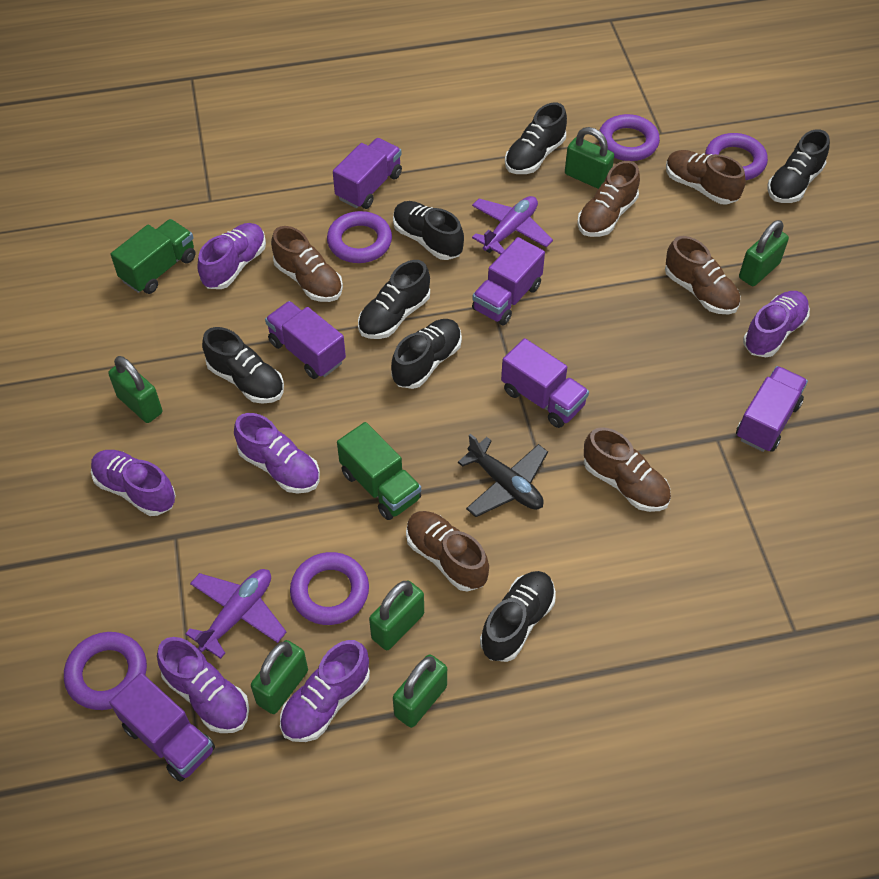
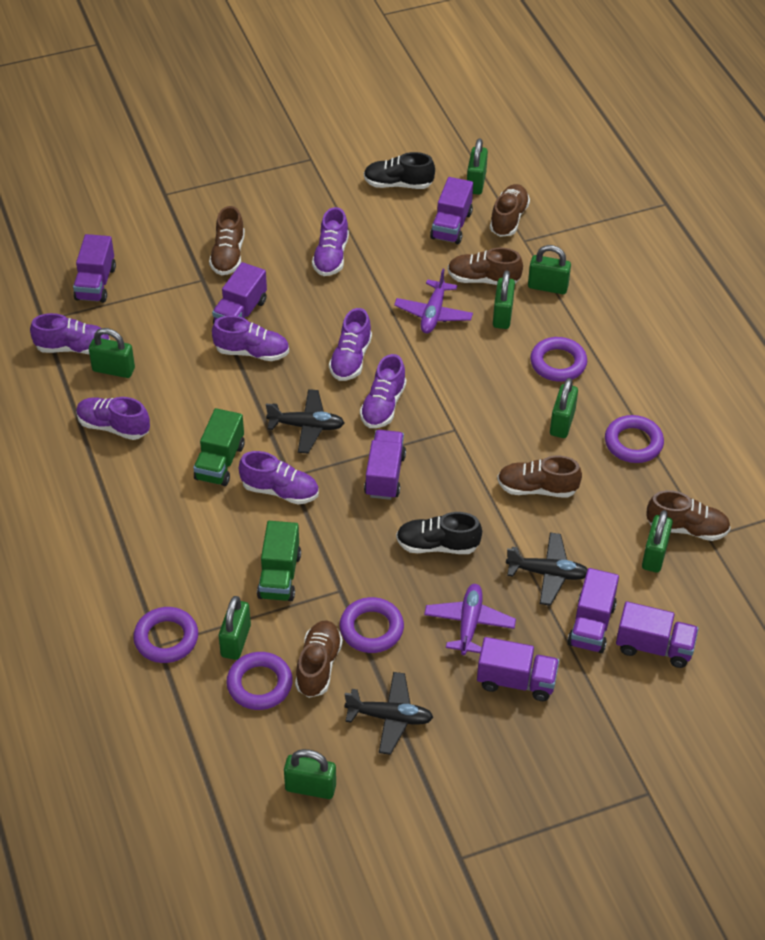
black plane: 1 -> 3
black shoe: 7 -> 2
green padlock: 6 -> 8
purple shoe: 6 -> 7
purple truck: 6 -> 7

